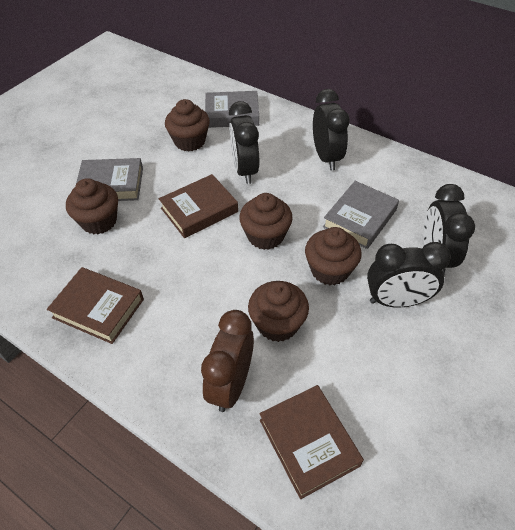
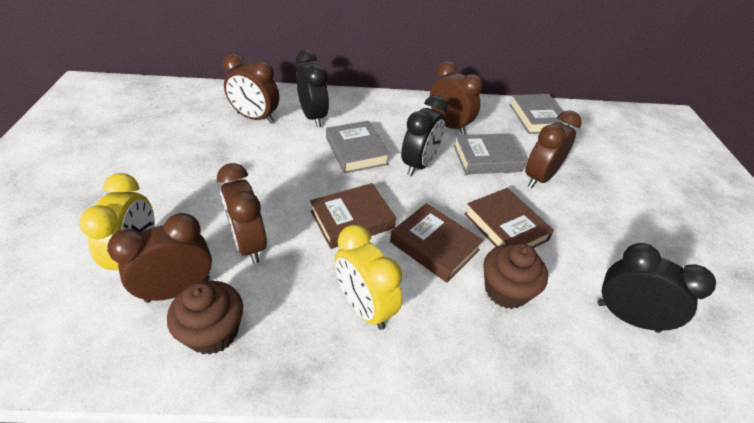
black clock: 4 -> 3
brown clock: 1 -> 5
brown cupcake: 5 -> 2
yellow clock: 0 -> 2

